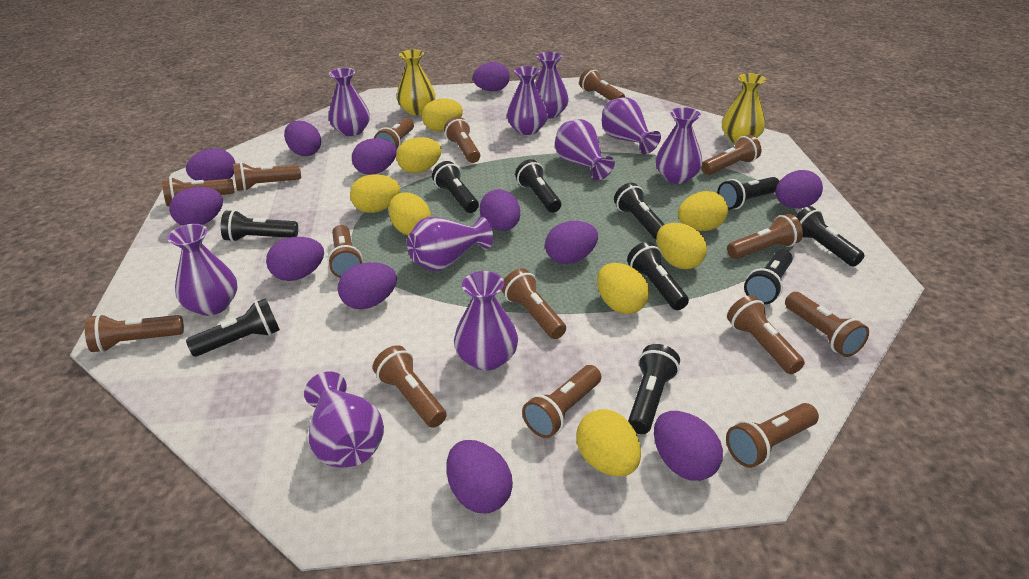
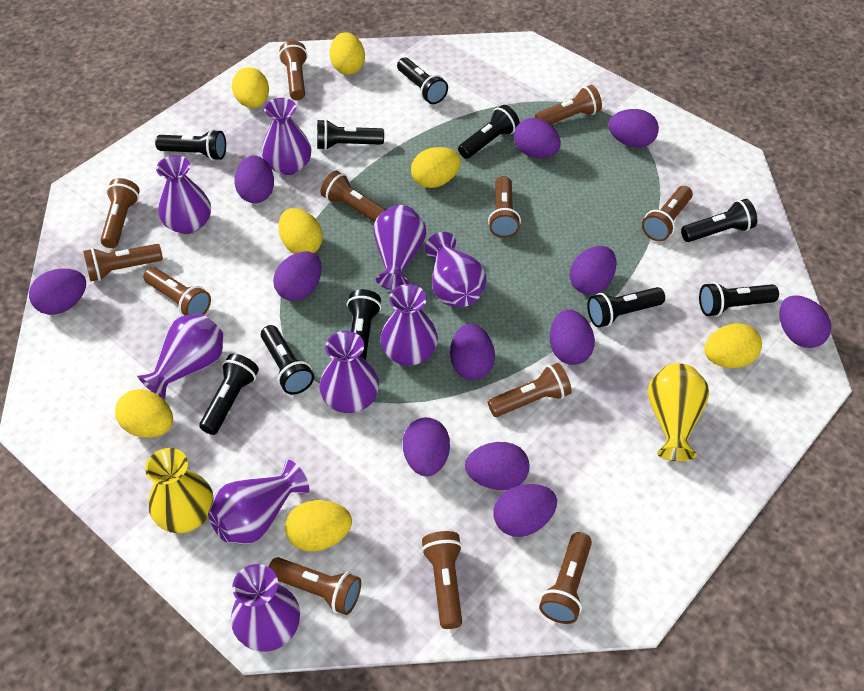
brown flashlight: 15 -> 12
purple vase: 10 -> 9
yellow egg: 8 -> 7

